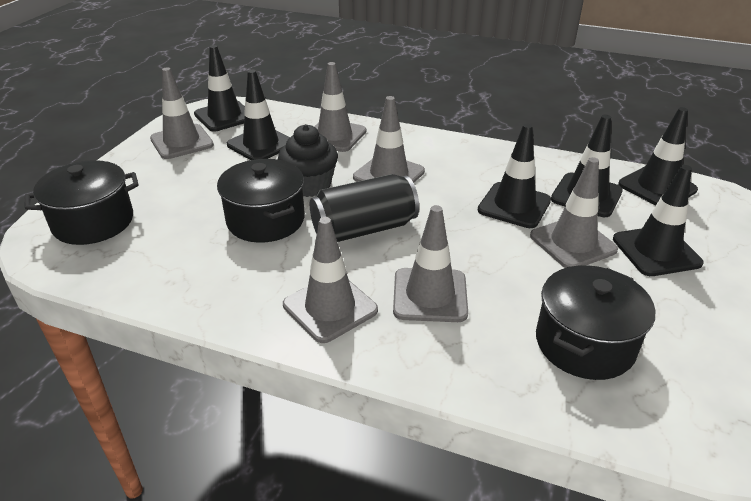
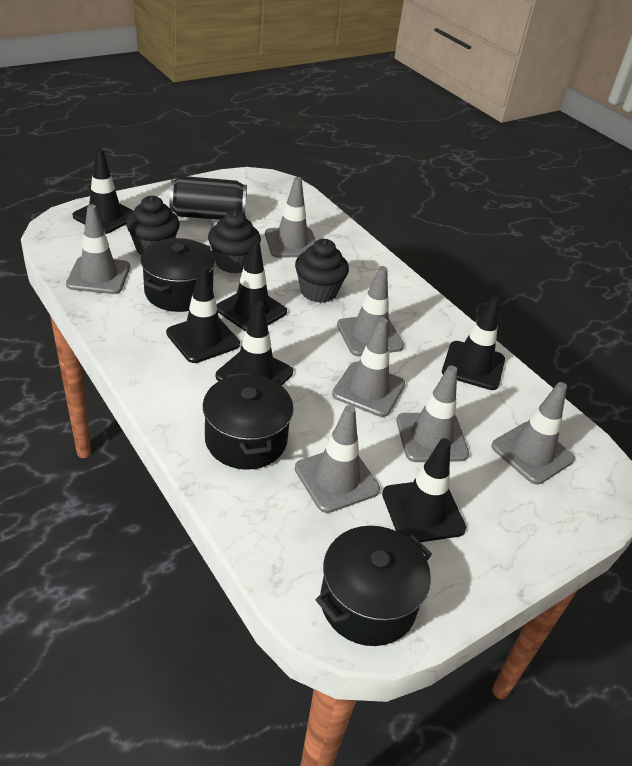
black cupcake: 1 -> 3
grey traffic cone: 6 -> 7

